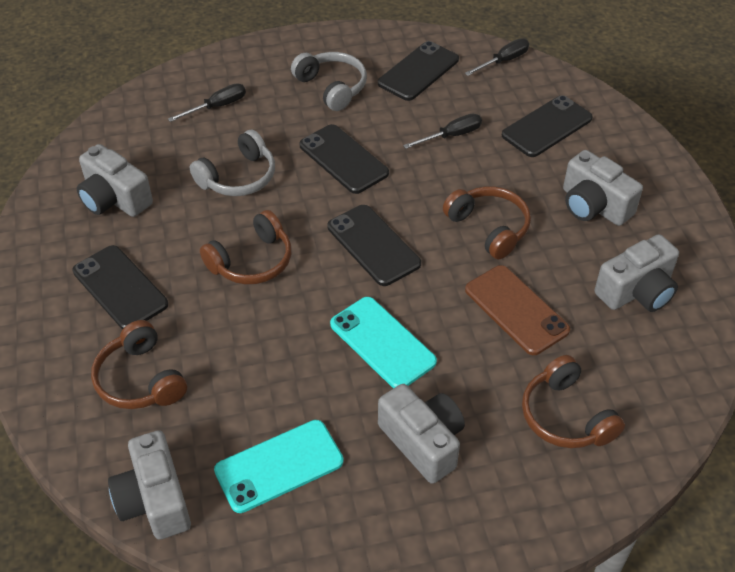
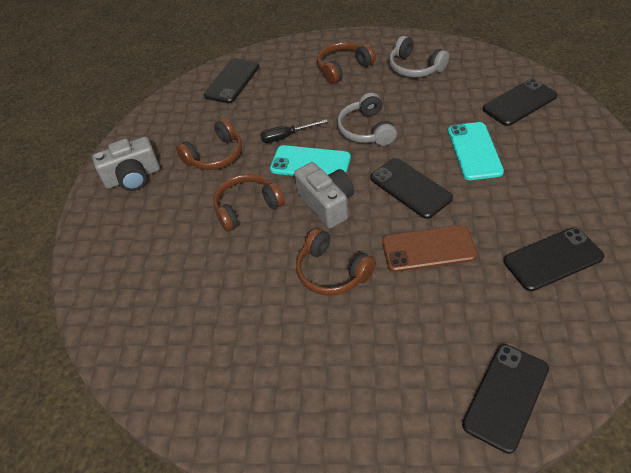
black screwdriver: 3 -> 1
grey camera: 5 -> 2

